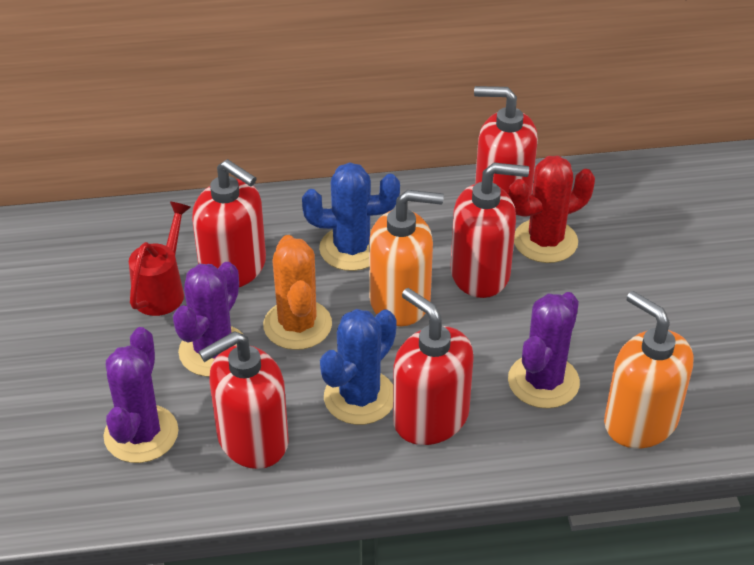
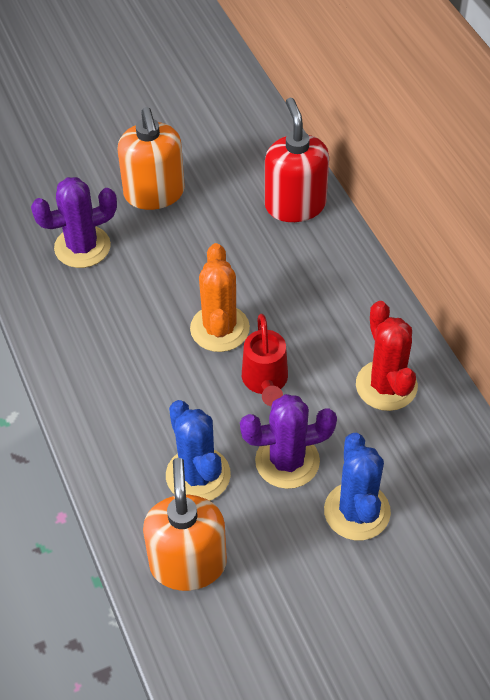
purple cactus: 3 -> 2
red soap dispenser: 5 -> 1

